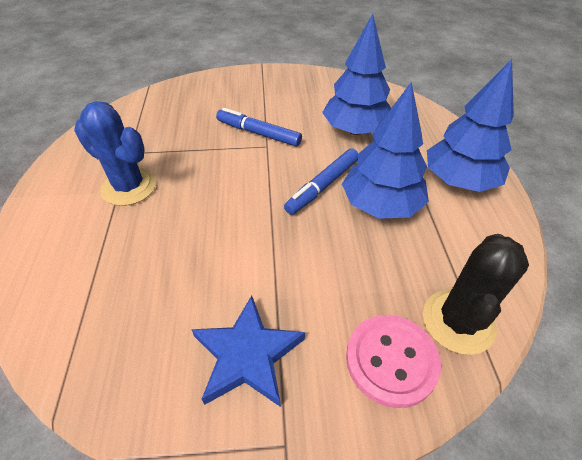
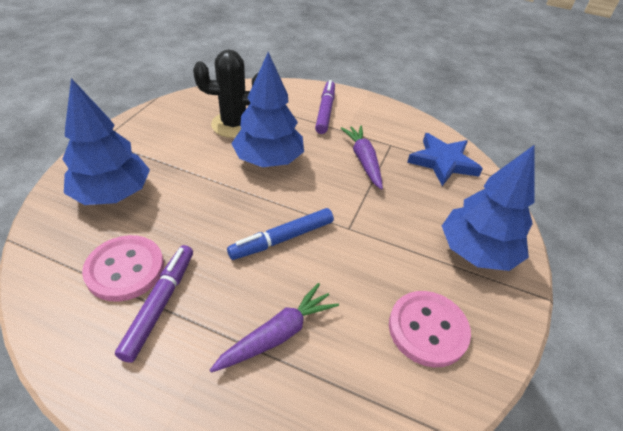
blue cactus: 1 -> 0
blue marker: 2 -> 1
pink button: 1 -> 2
purple carrot: 0 -> 2
purple marker: 0 -> 2

